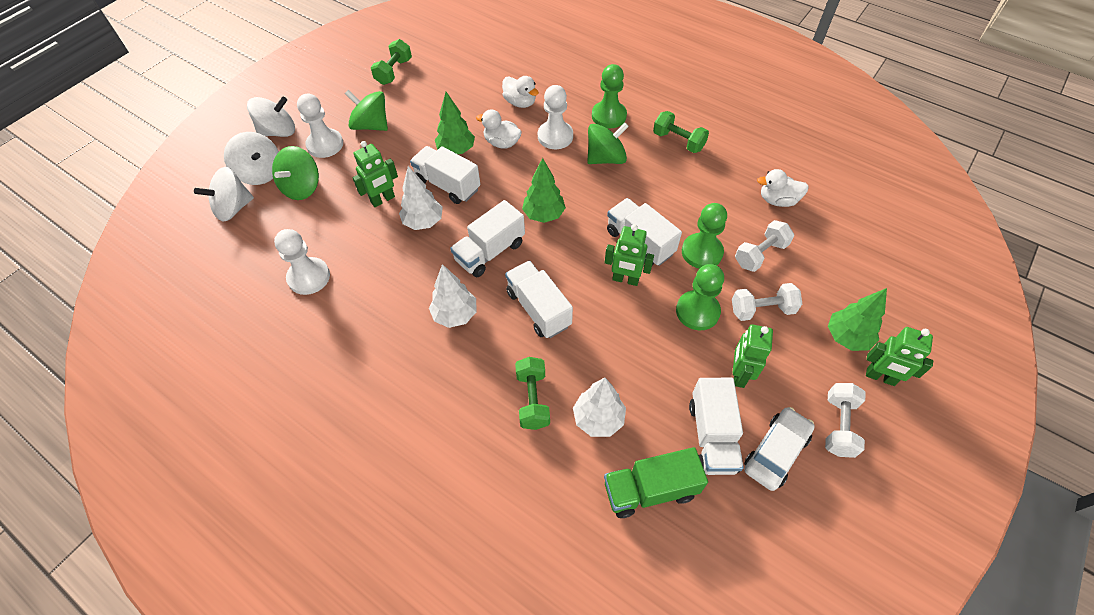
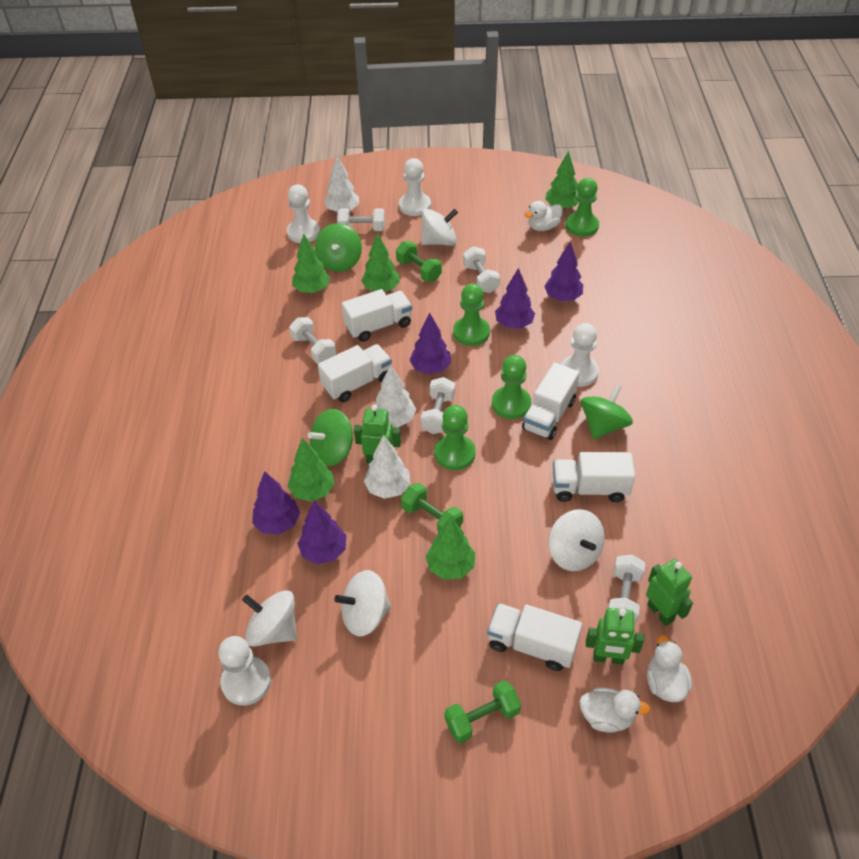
green pawn: 3 -> 4
green robot: 4 -> 3
green tree: 3 -> 5
green truck: 1 -> 0
purple tree: 0 -> 5
white car: 1 -> 0
white dumbbell: 3 -> 5
white pawn: 3 -> 4
white spinning top: 3 -> 4

